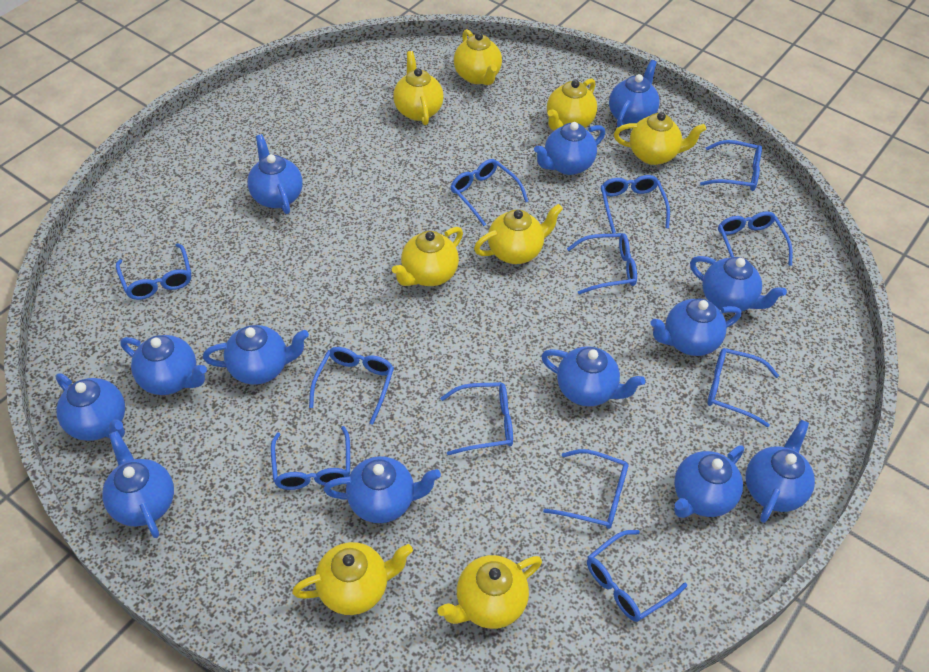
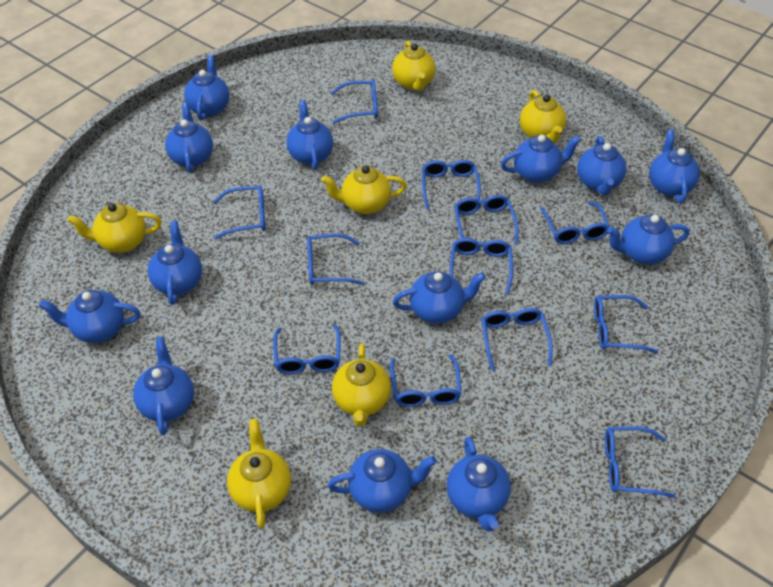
yellow teapot: 8 -> 6

